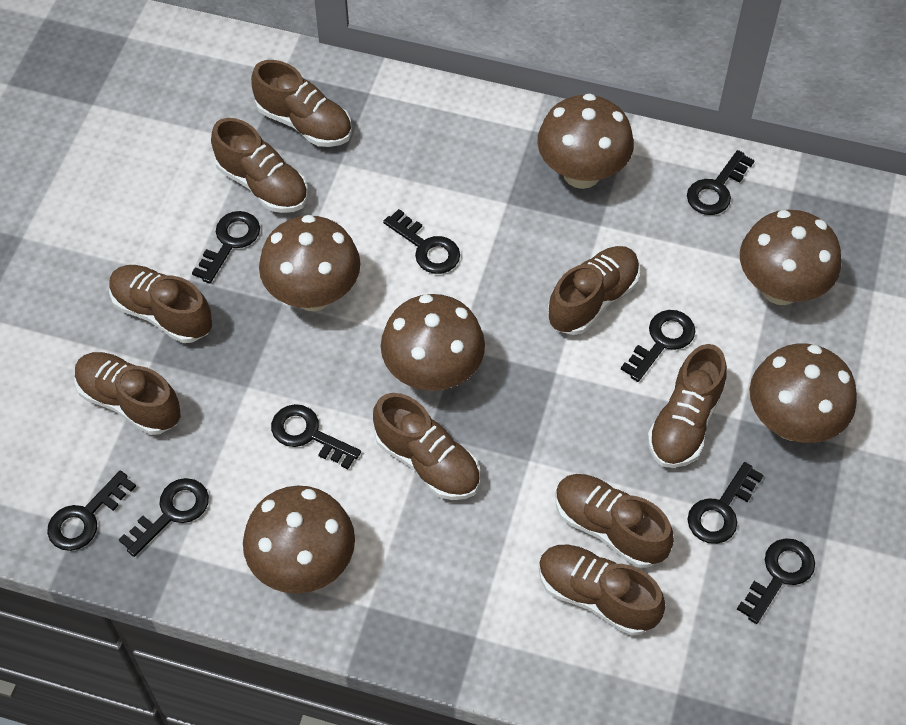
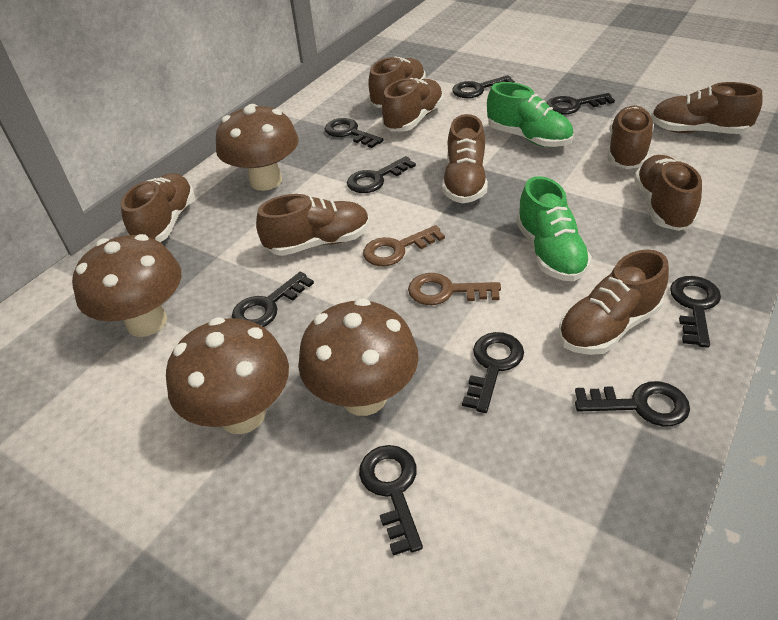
brown key: 0 -> 2
brown mushroom: 6 -> 4
green shoe: 0 -> 2

